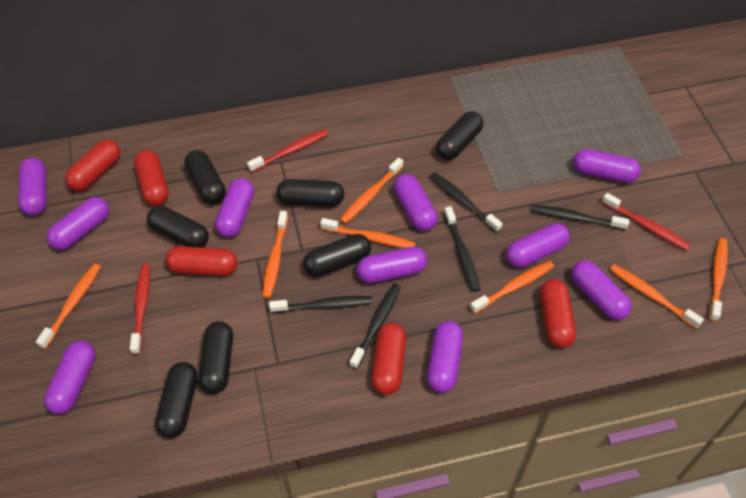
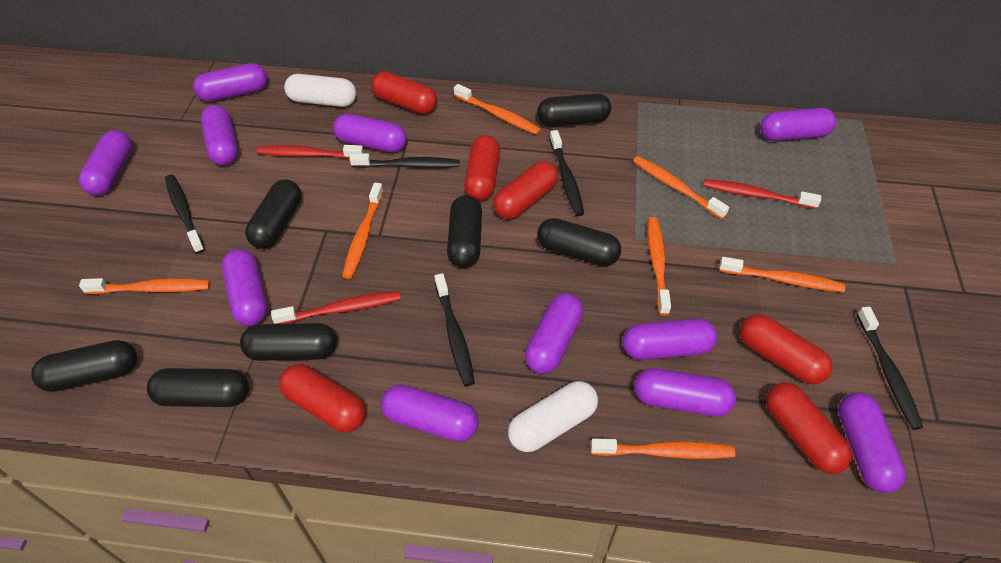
purple capsule: 10 -> 11
red capsule: 5 -> 6
white capsule: 0 -> 2

